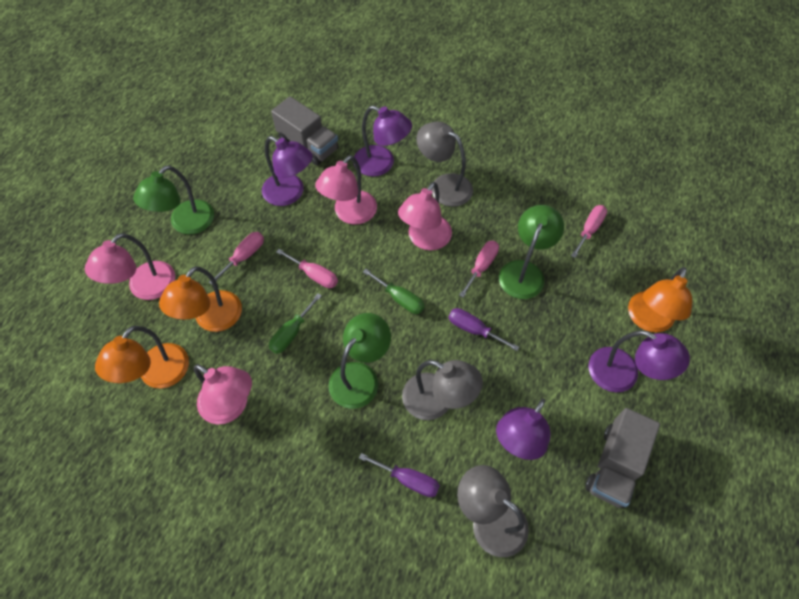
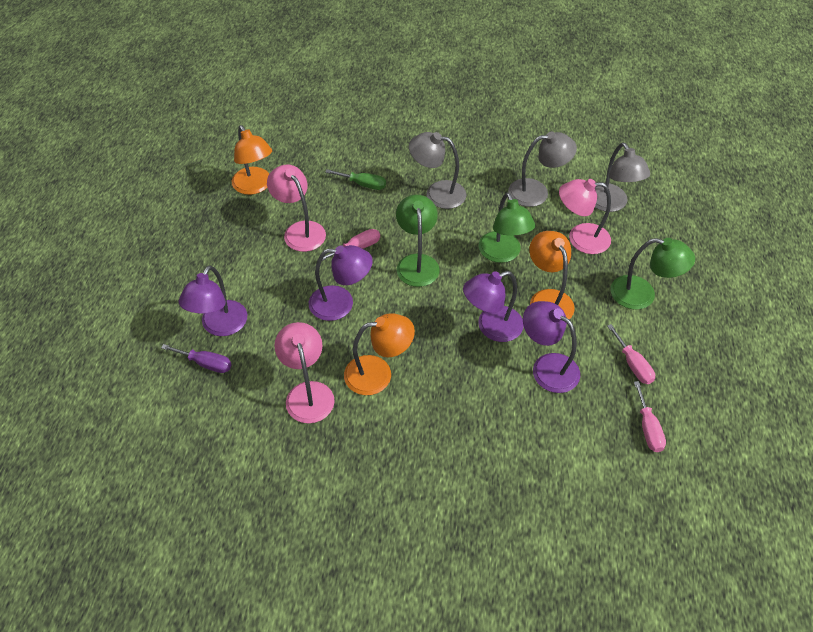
green screwdriver: 2 -> 1
grey truck: 2 -> 0
pink lamp: 4 -> 3
pink screwdriver: 4 -> 3
purple screwdriver: 2 -> 1

